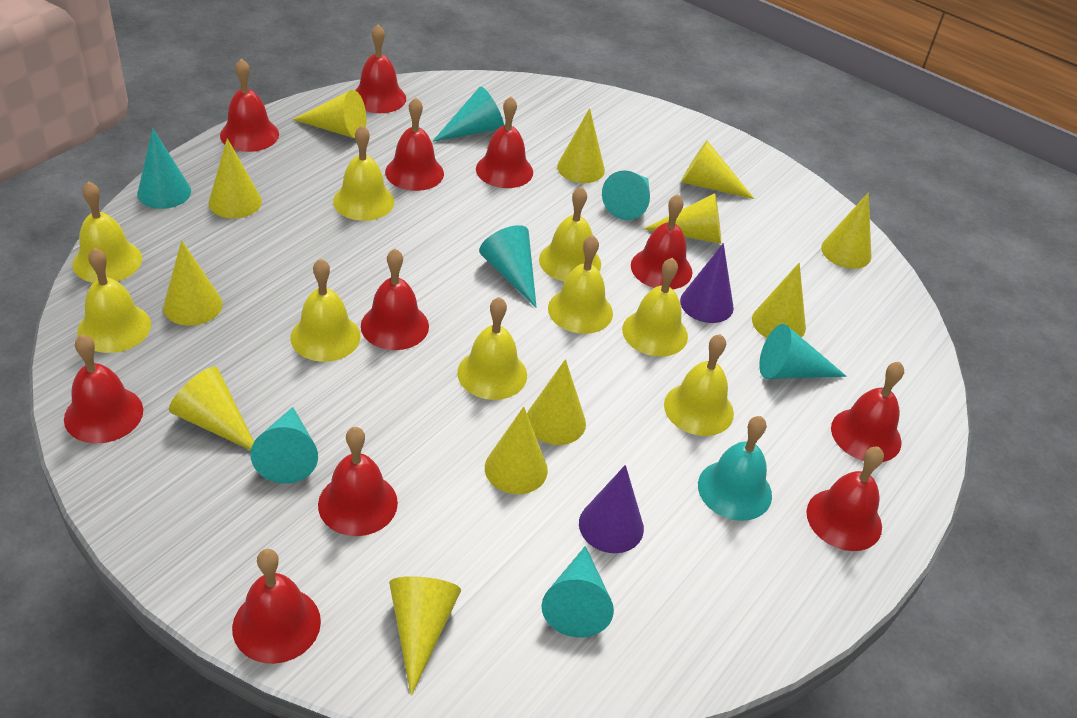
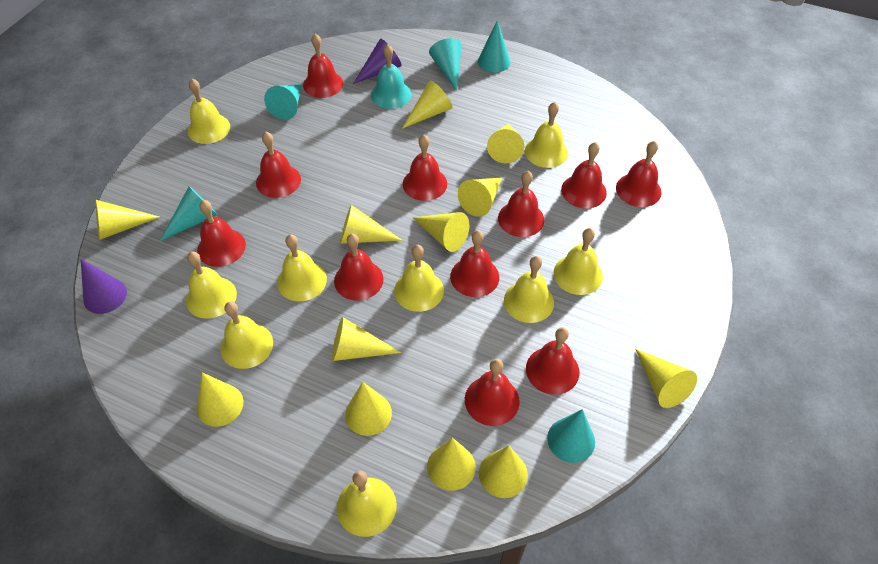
turquoise cone: 7 -> 5

